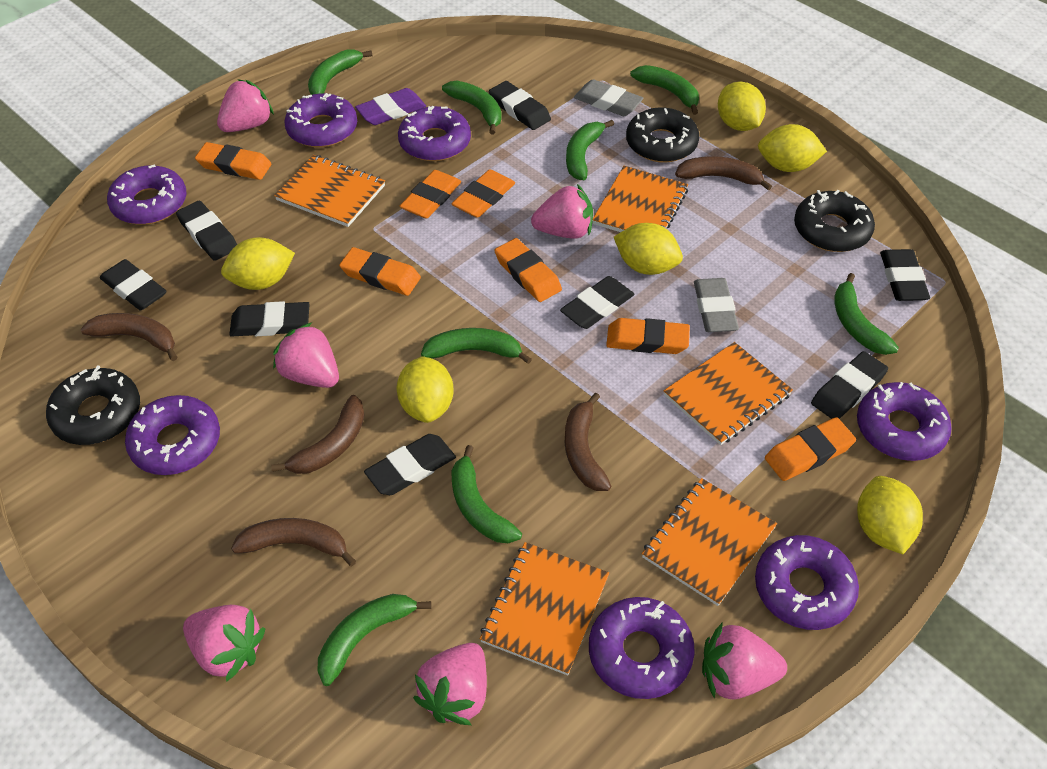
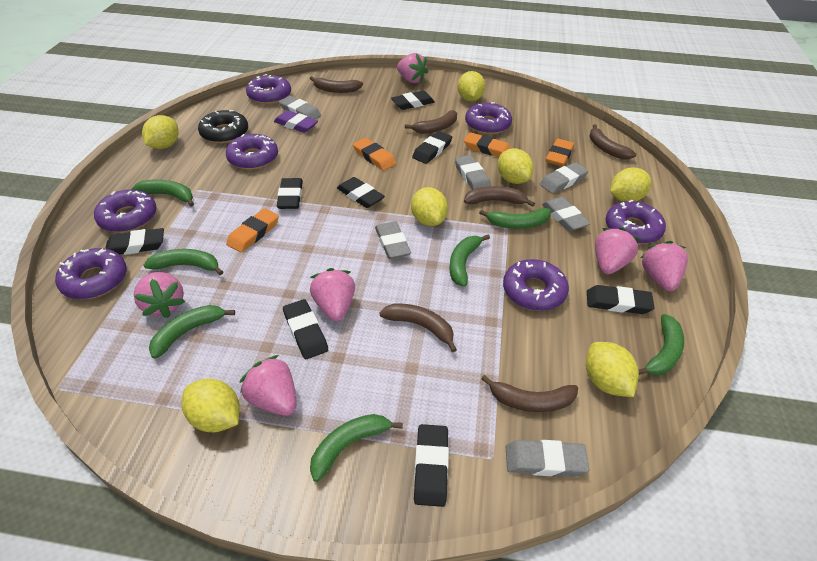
black donut: 3 -> 1
brown banana: 5 -> 6
green banana: 8 -> 7
grey eraser: 2 -> 6
orange eraser: 7 -> 4
orange notebook: 5 -> 0
yellow lemon: 6 -> 7

